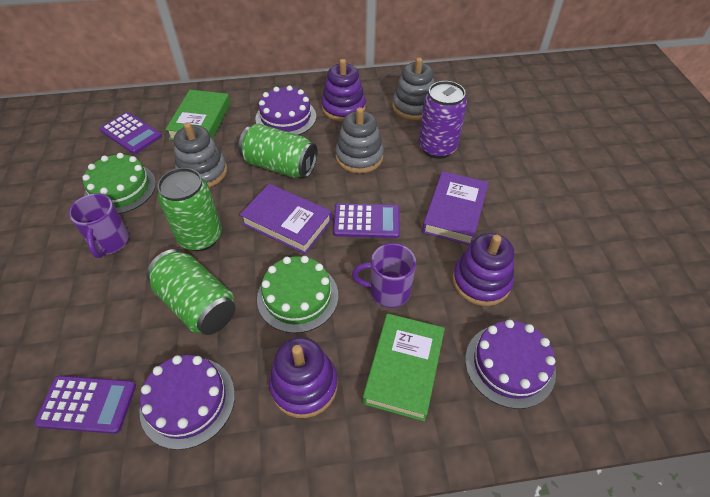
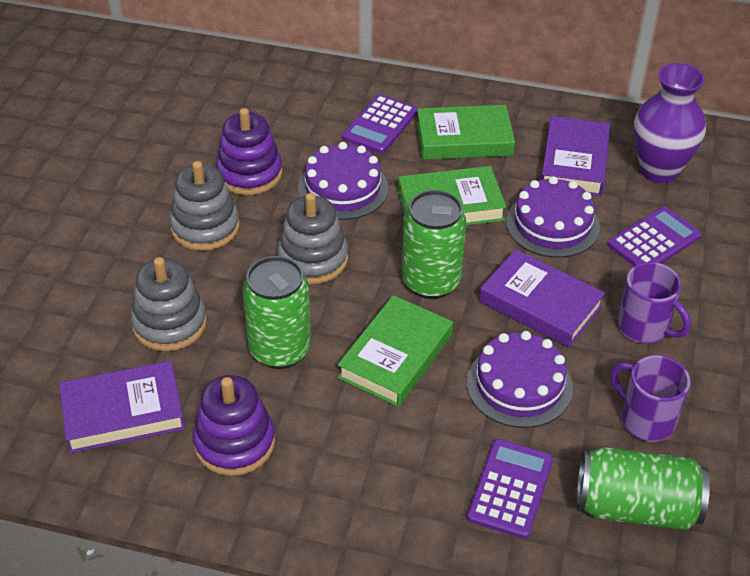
green book: 2 -> 3
green cake: 2 -> 0
purple book: 2 -> 3
purple can: 1 -> 0
purple stacking toy: 3 -> 2
purple vase: 0 -> 1

